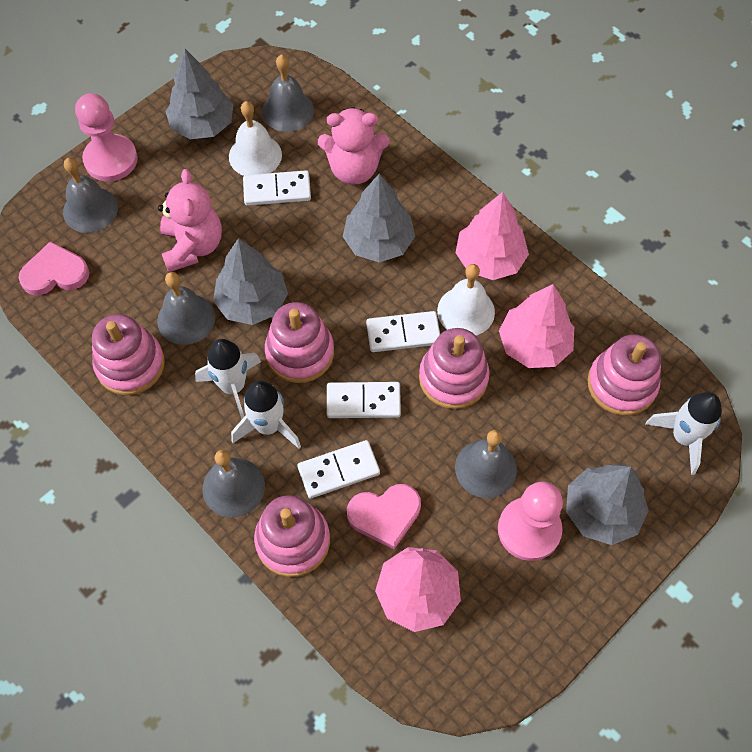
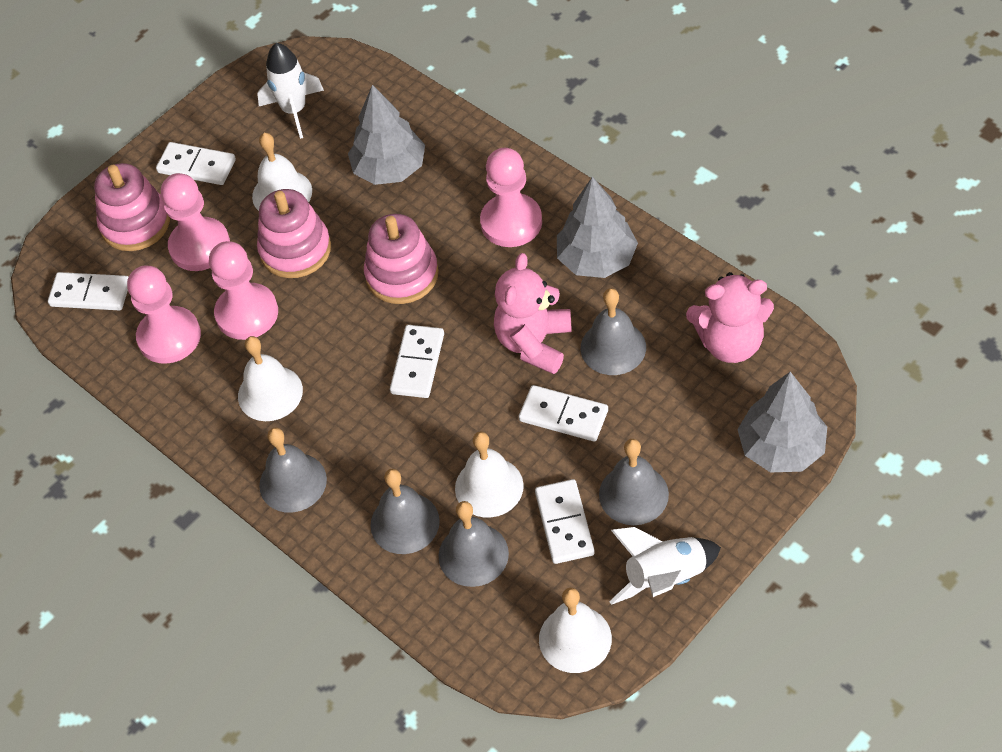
grey tree: 4 -> 3
pink heart: 2 -> 0
pink pawn: 2 -> 4
pink stacking toy: 5 -> 3
pink tree: 3 -> 0
white bell: 2 -> 4
white domino: 4 -> 5
white rocket: 3 -> 2

